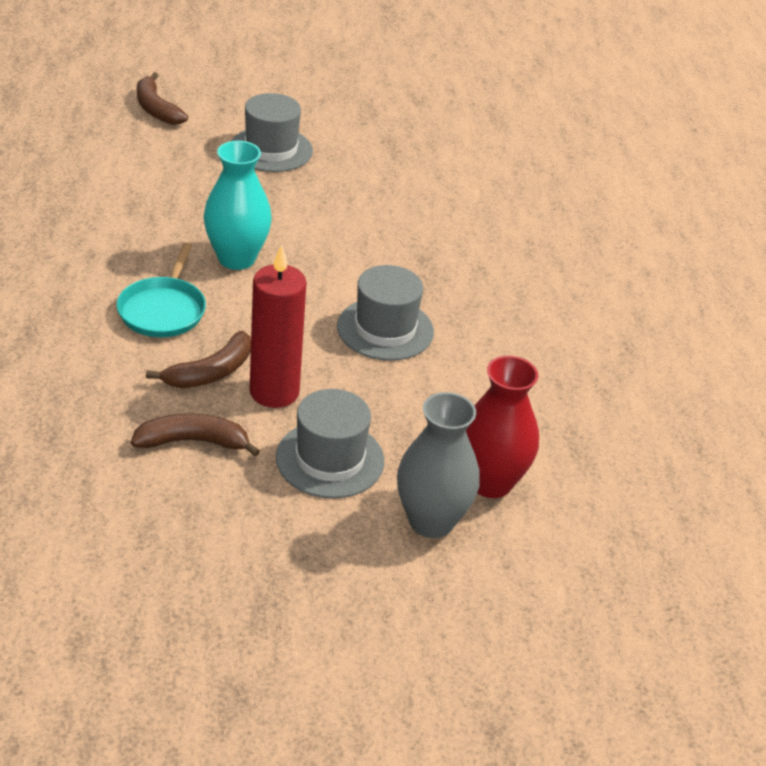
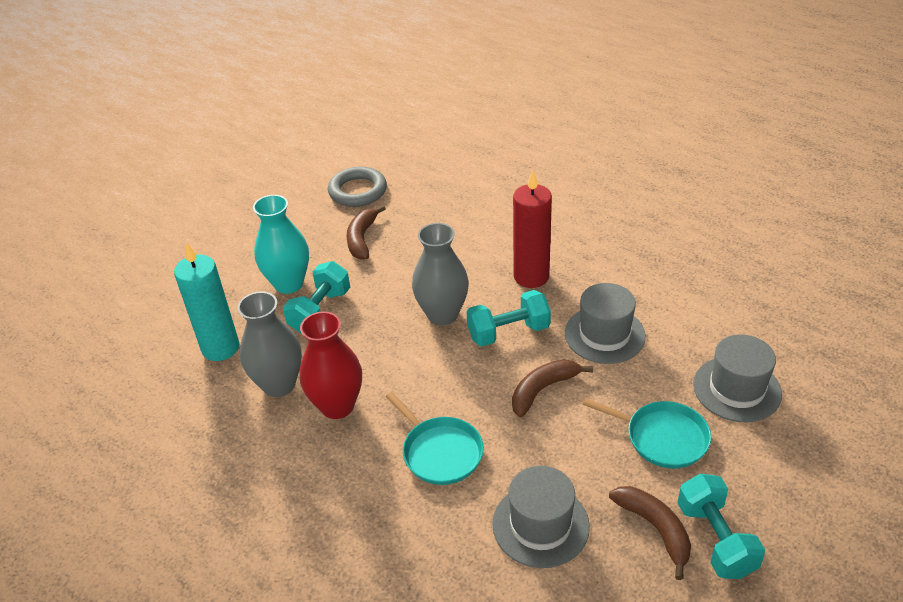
grey ring: 0 -> 1
grey vase: 1 -> 2
turquoise candle: 0 -> 1
turquoise dumbbell: 0 -> 3
turquoise pan: 1 -> 2

